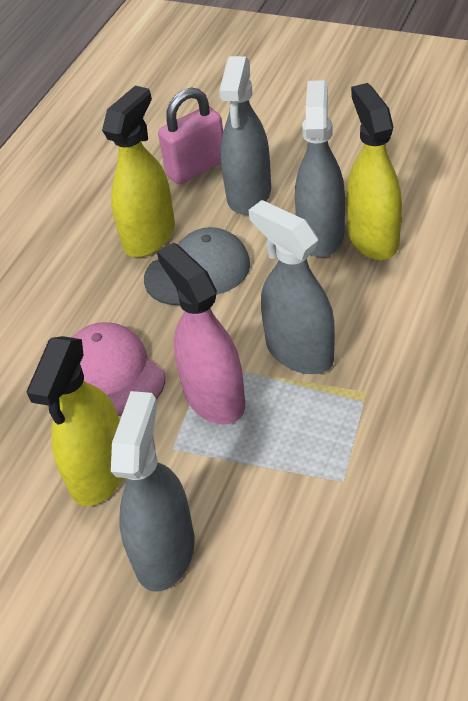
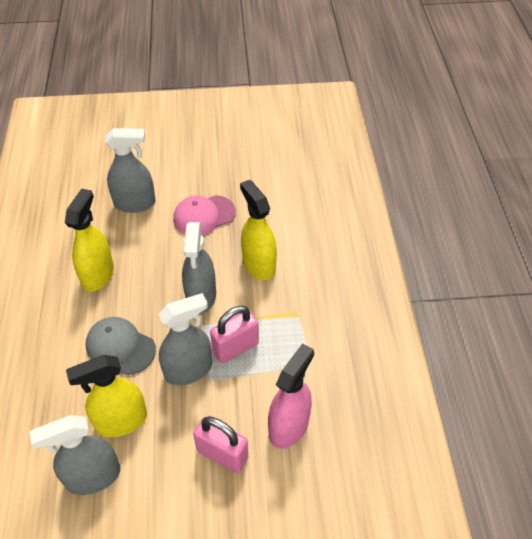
pink padlock: 1 -> 2

